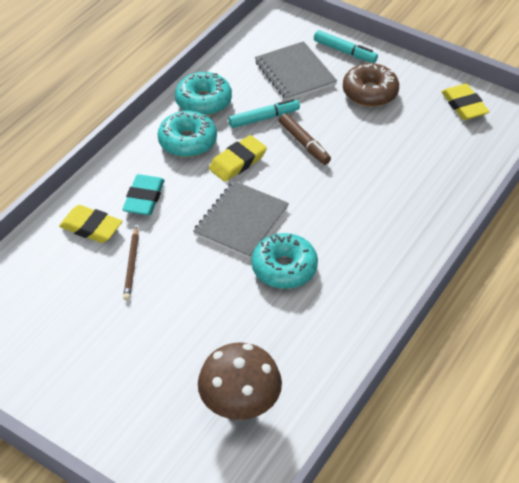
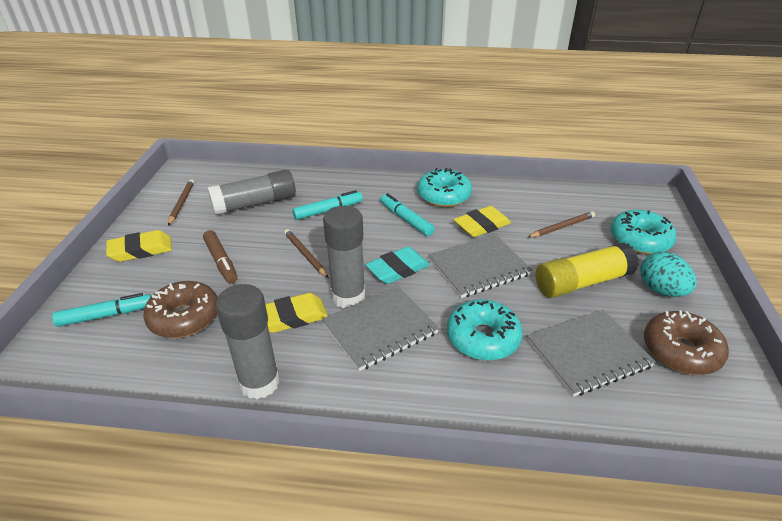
brown donut: 1 -> 2
brown mushroom: 1 -> 0
brown pencil: 1 -> 3
grey glue stick: 0 -> 3
grey notebook: 2 -> 3
turquoise egg: 0 -> 1
turquoise marker: 2 -> 3
yellow glue stick: 0 -> 1

